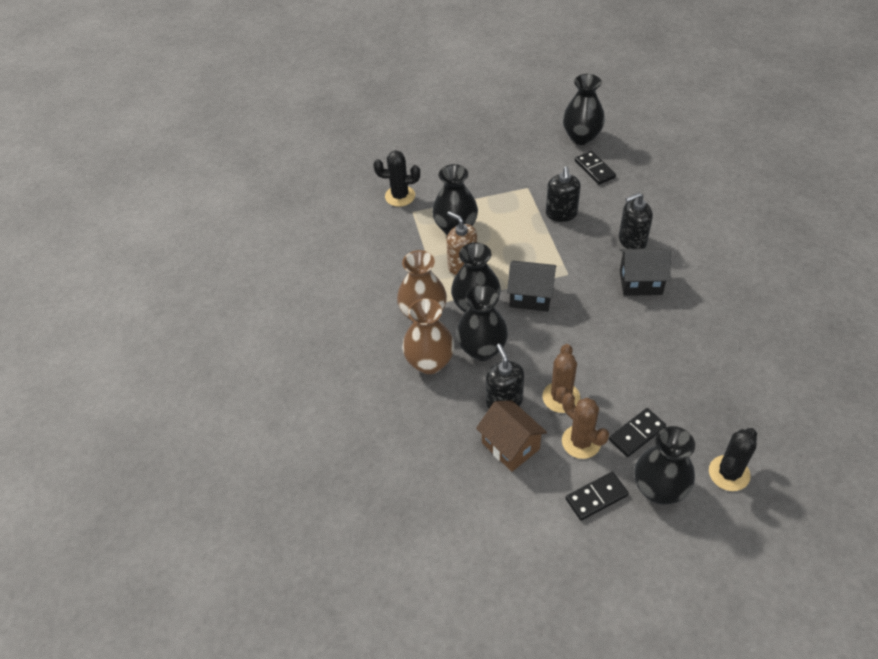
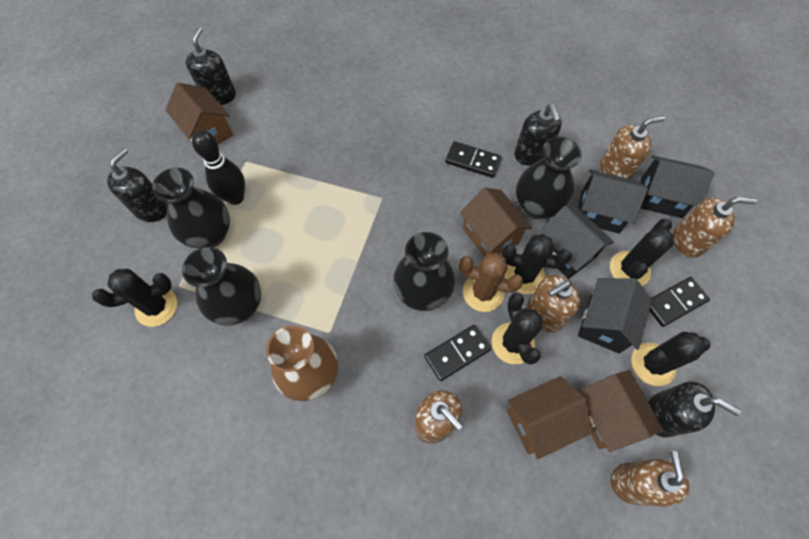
black bowling pin: 0 -> 1
black cactus: 2 -> 5
black house: 2 -> 4
black soap dispenser: 3 -> 4
black vase: 5 -> 4
brown cactus: 2 -> 1
brown house: 1 -> 4
brown soap dispenser: 1 -> 5
brown vase: 2 -> 1

